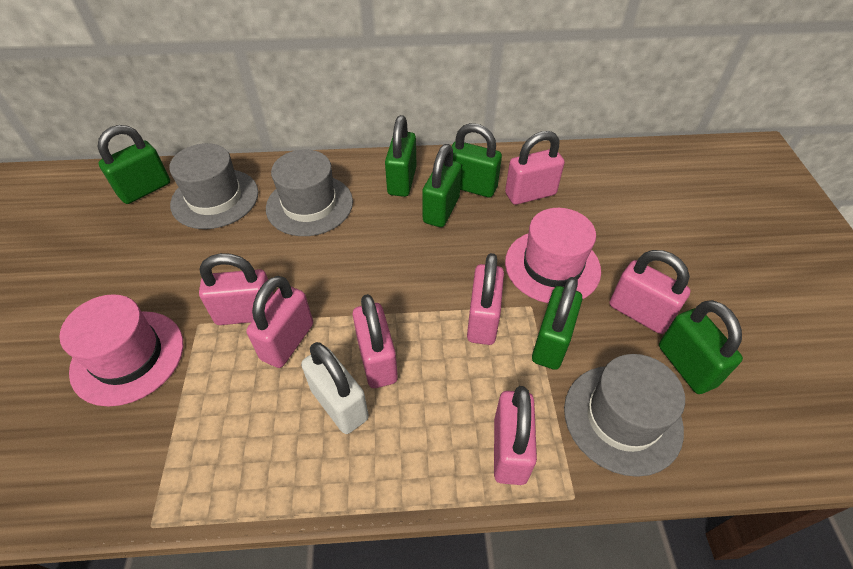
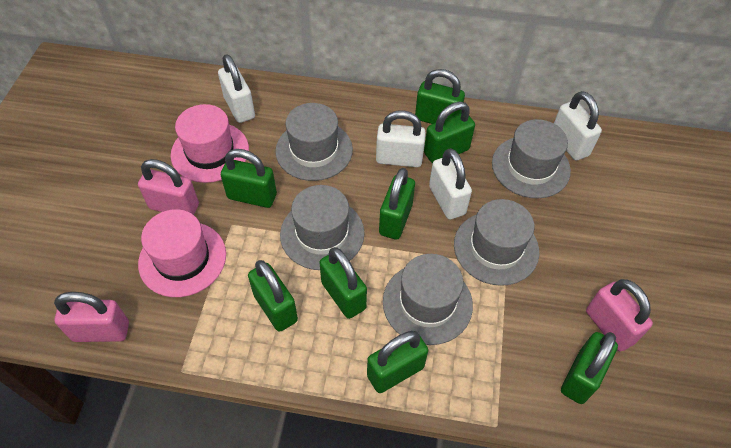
green padlock: 6 -> 8
grey hat: 3 -> 5
pink padlock: 7 -> 3
white padlock: 1 -> 4

